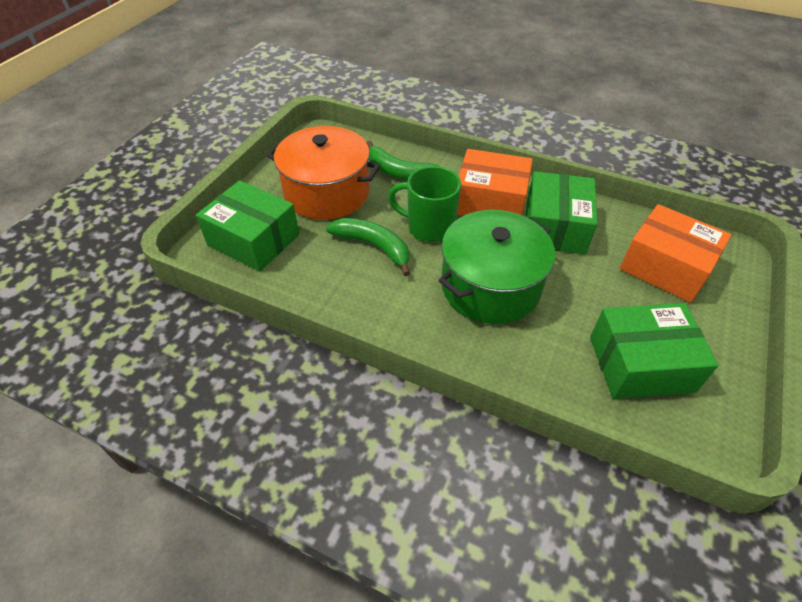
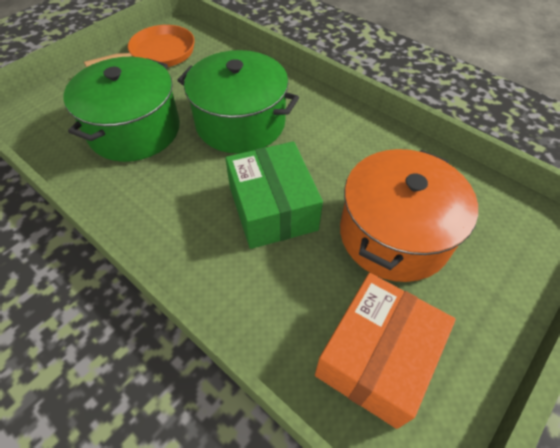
green banana: 2 -> 0
green box: 3 -> 1
green mug: 1 -> 0
green pot: 1 -> 2
orange box: 2 -> 1
orange pan: 0 -> 1

